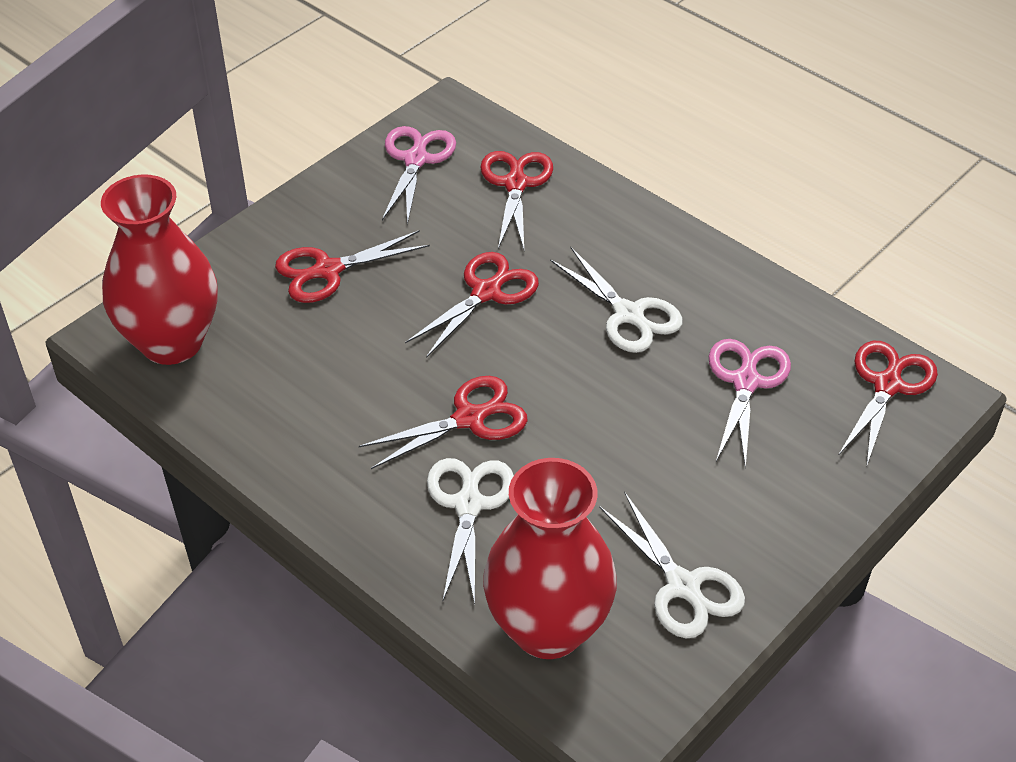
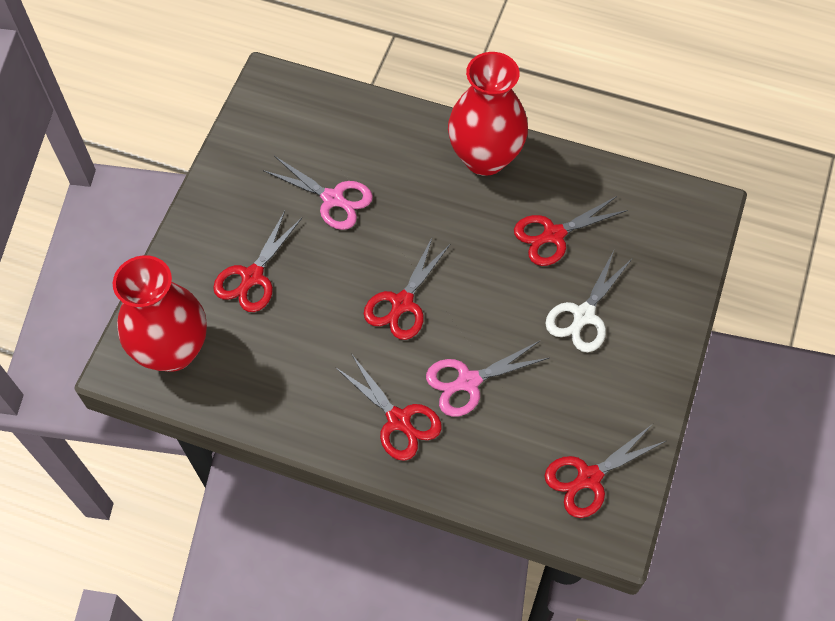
white scissors: 3 -> 1

